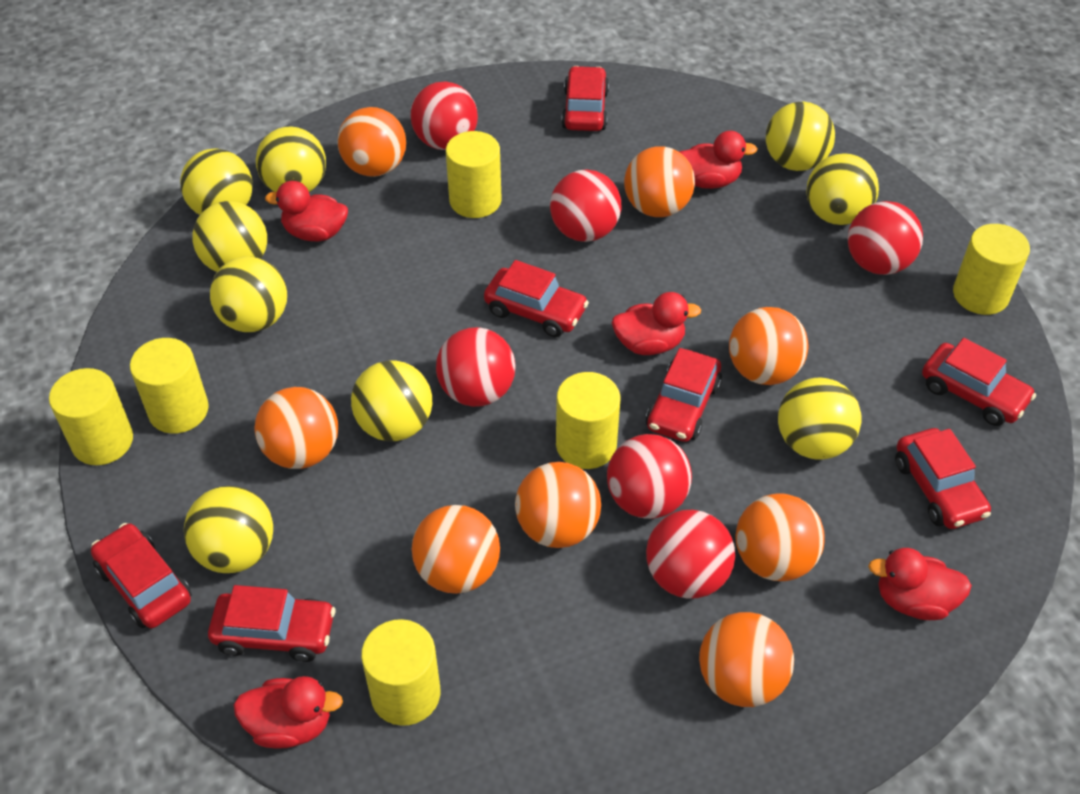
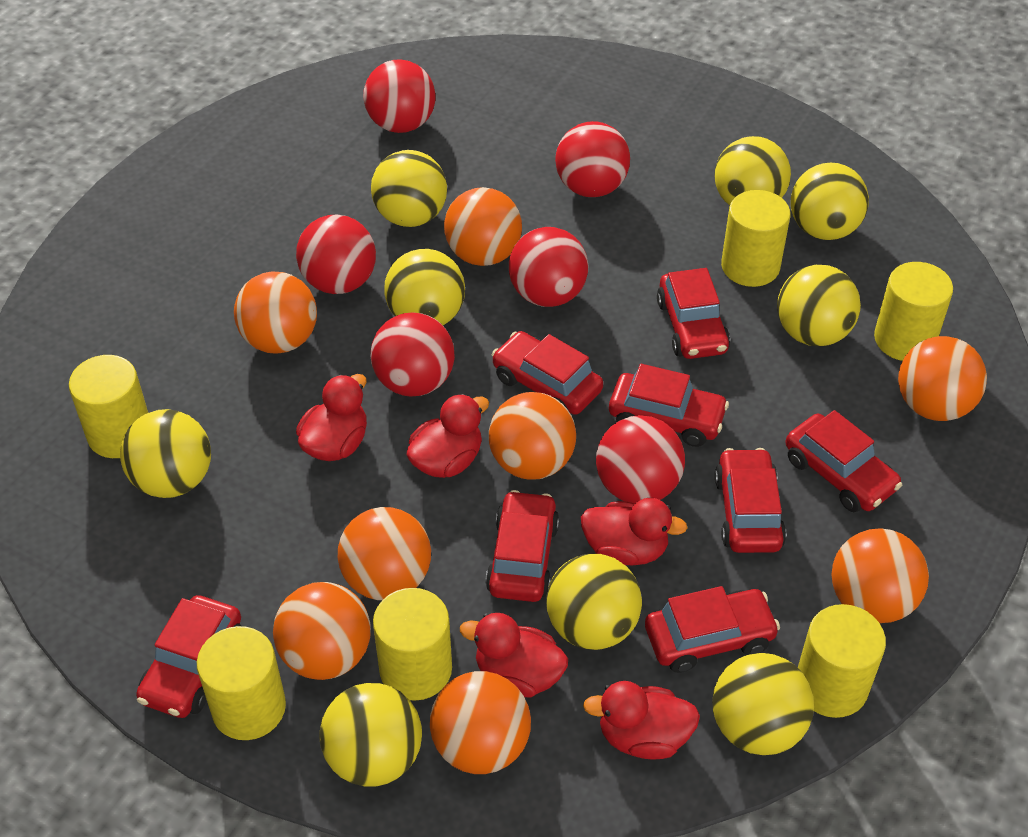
red car: 7 -> 8

